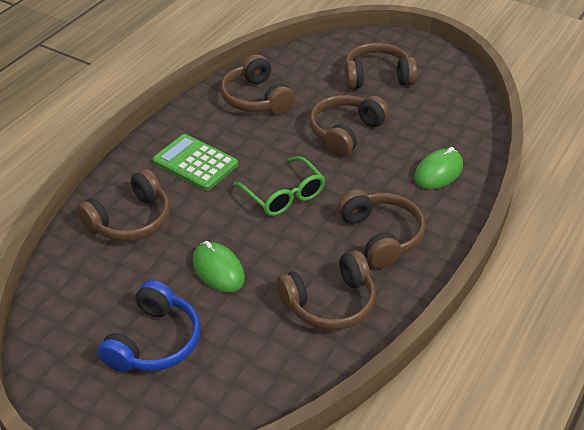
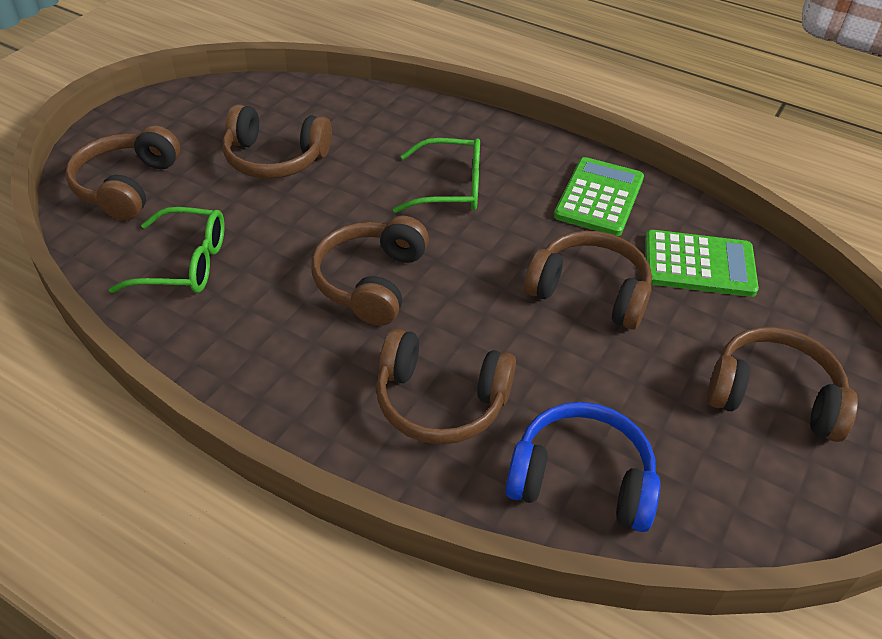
green calculator: 1 -> 2
green glasses: 1 -> 2
green mouse: 2 -> 0

